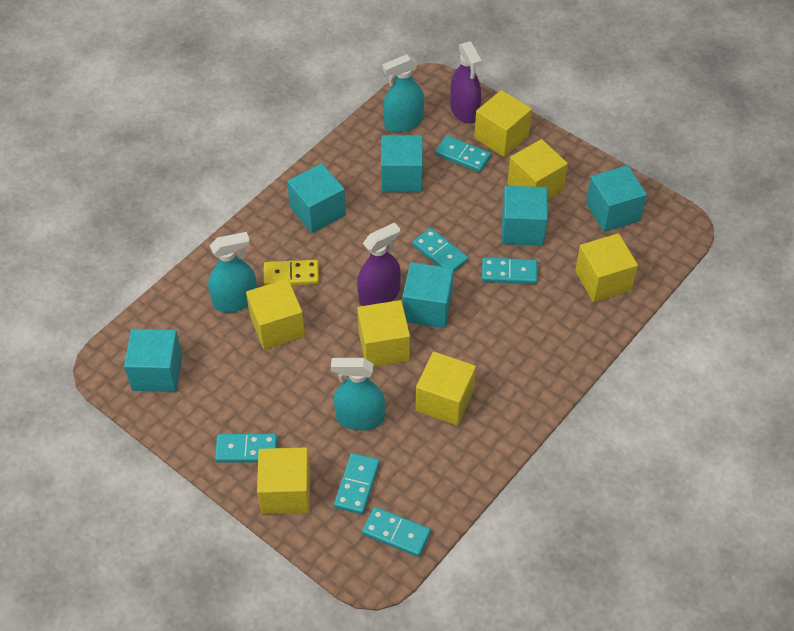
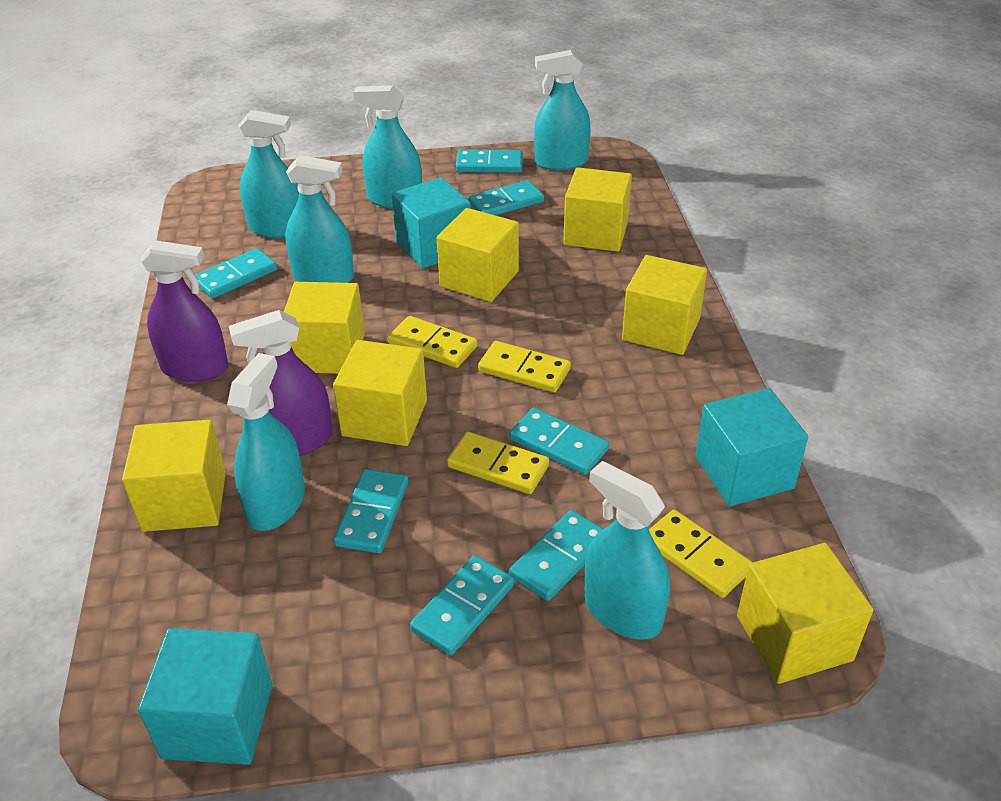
turquoise cube: 6 -> 3
turquoise domino: 6 -> 7
turquoise spray bottle: 3 -> 6
yellow domino: 1 -> 4

